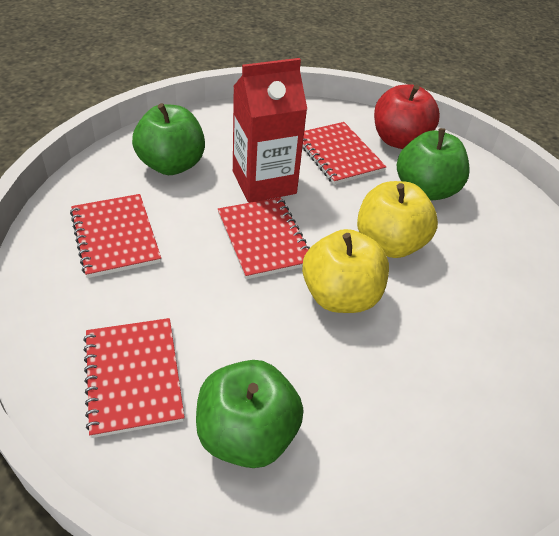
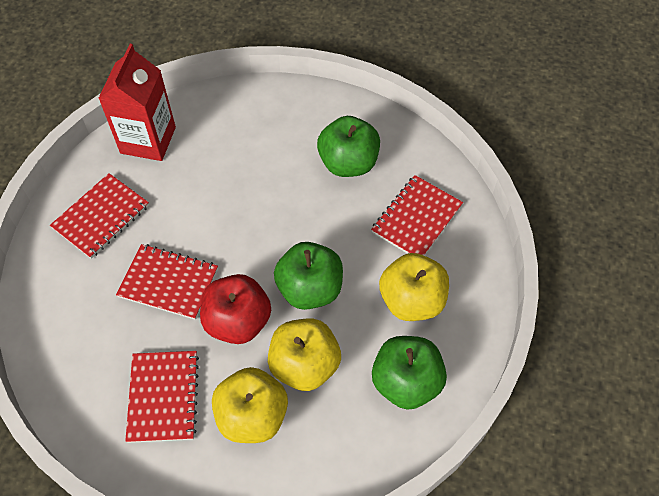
yellow apple: 2 -> 3

